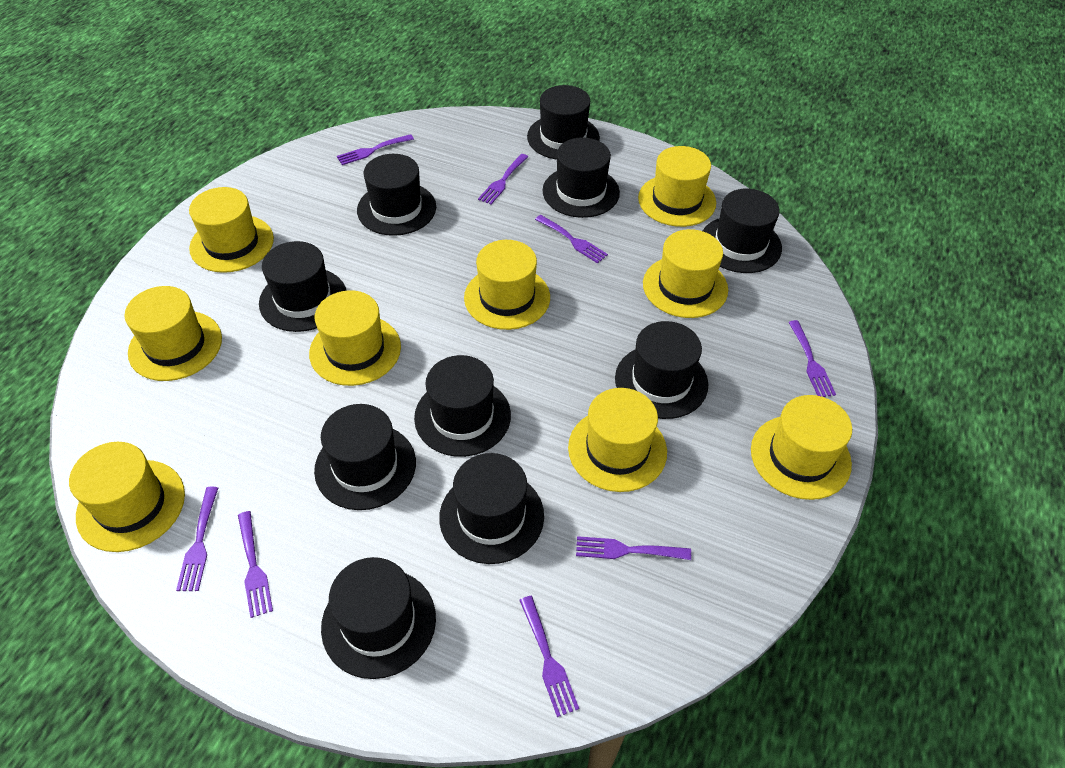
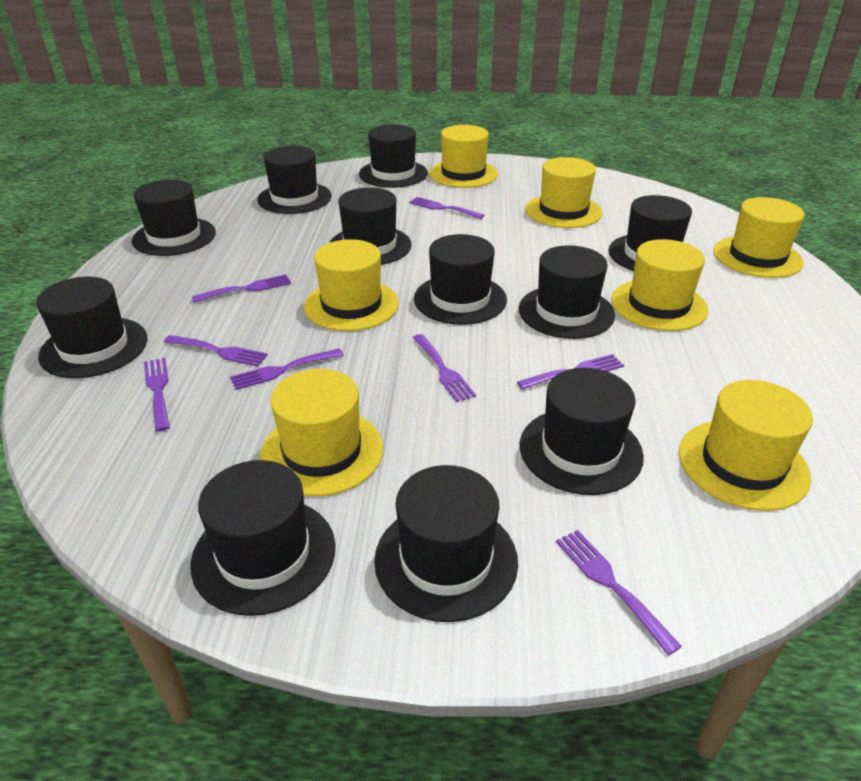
black hat: 10 -> 11
yellow hat: 9 -> 7

